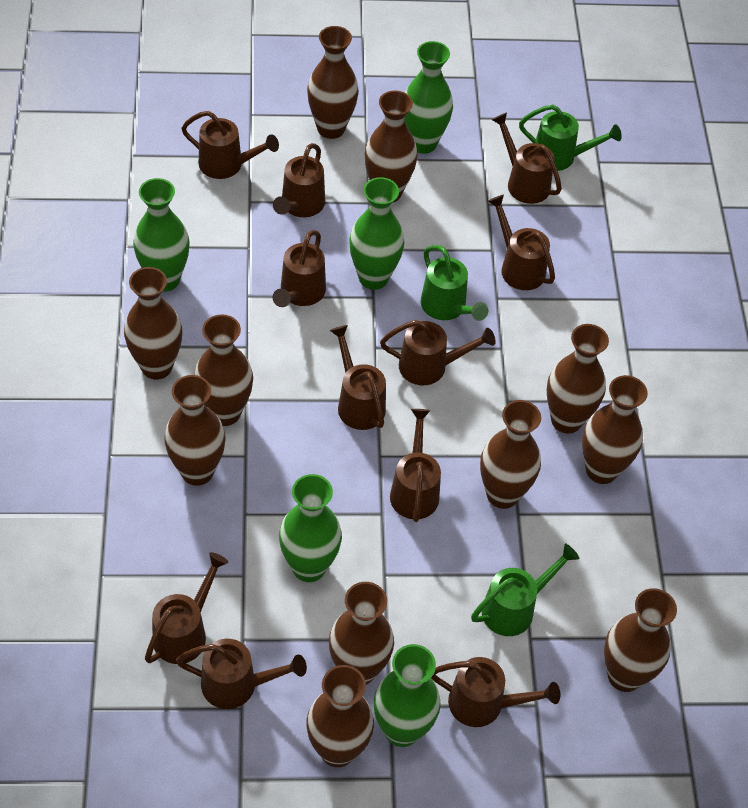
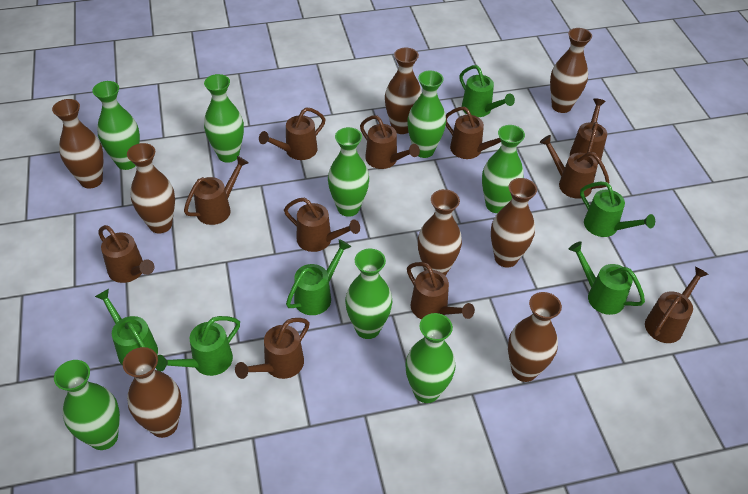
brown vase: 11 -> 8
green vase: 5 -> 8
green watering can: 3 -> 6

